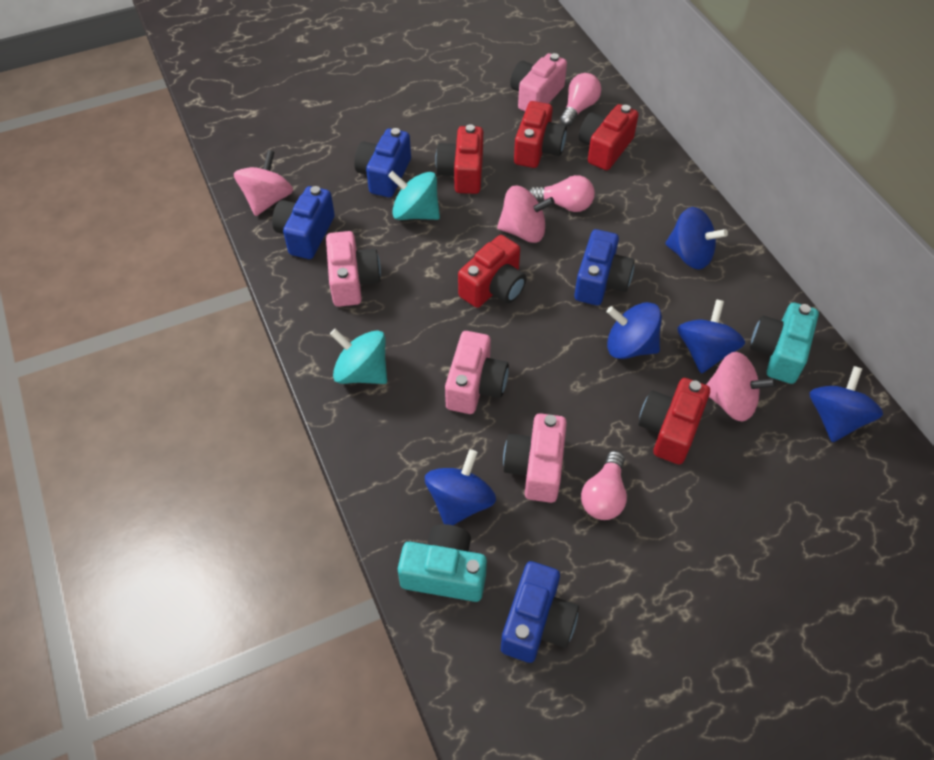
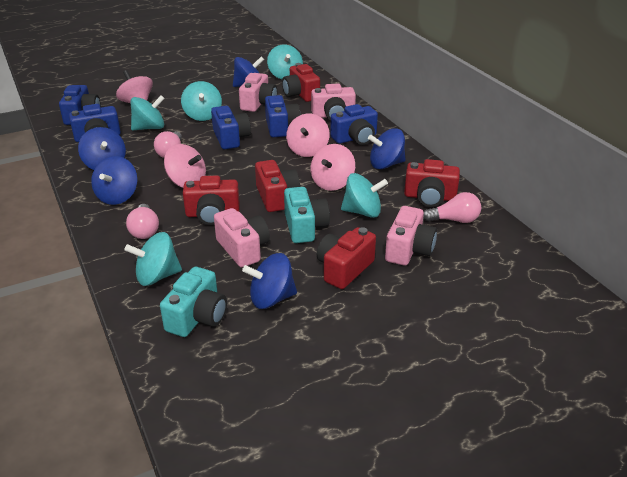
blue camera: 4 -> 5
pink spinning top: 3 -> 4
turquoise spinning top: 2 -> 5

